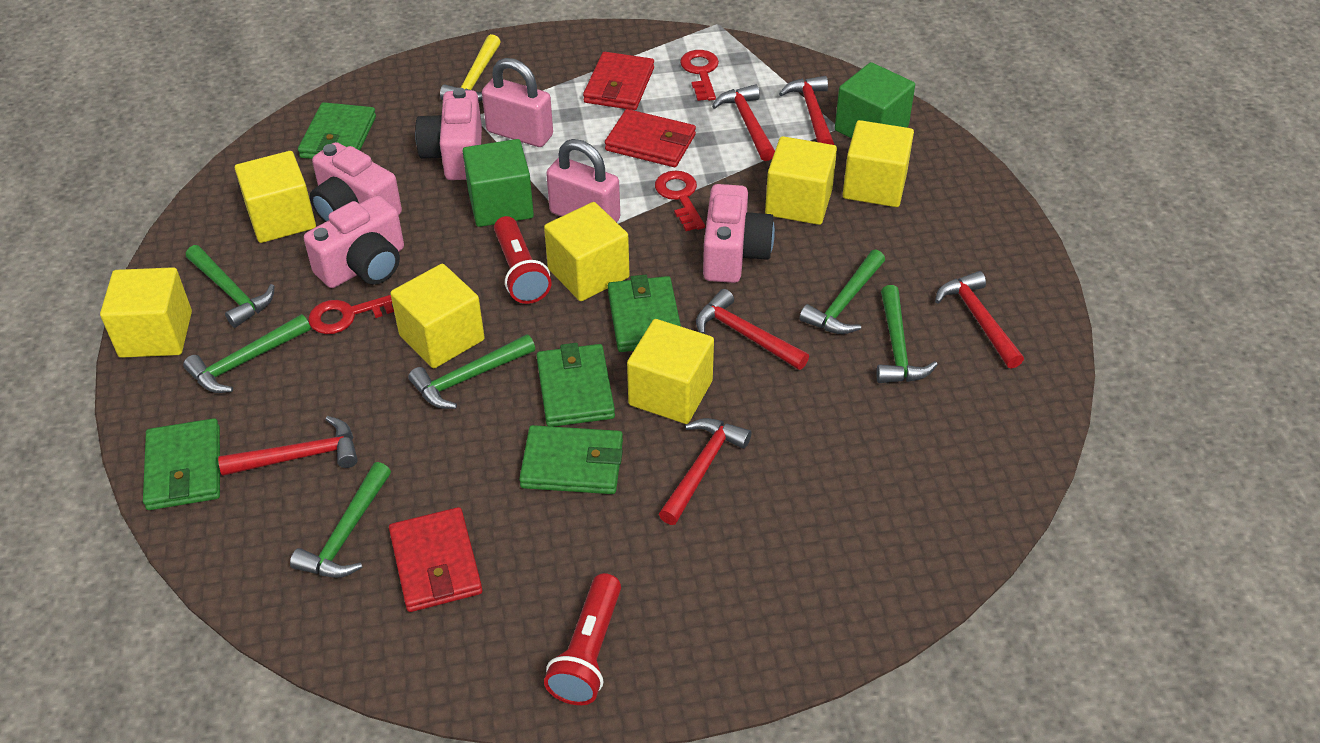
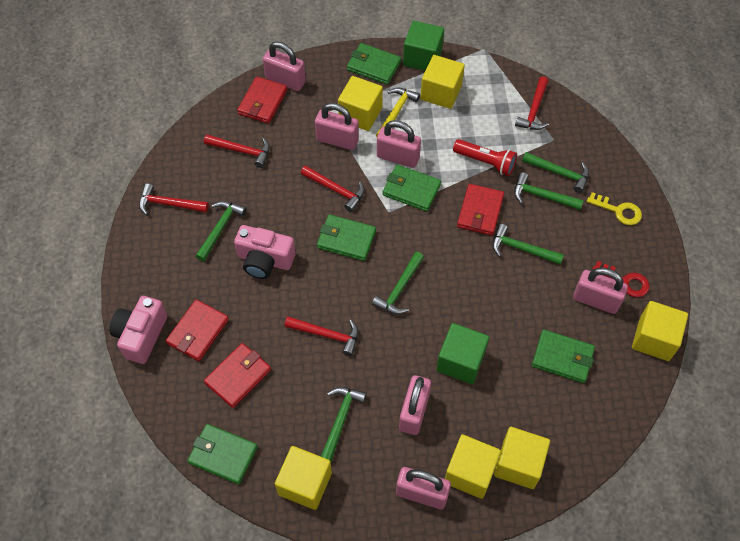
pink camera: 4 -> 2
pink padlock: 2 -> 6
red flashlight: 2 -> 1
red hammer: 6 -> 5
red key: 3 -> 1
red wallet: 3 -> 4
yellow cube: 7 -> 6
yellow key: 0 -> 1

